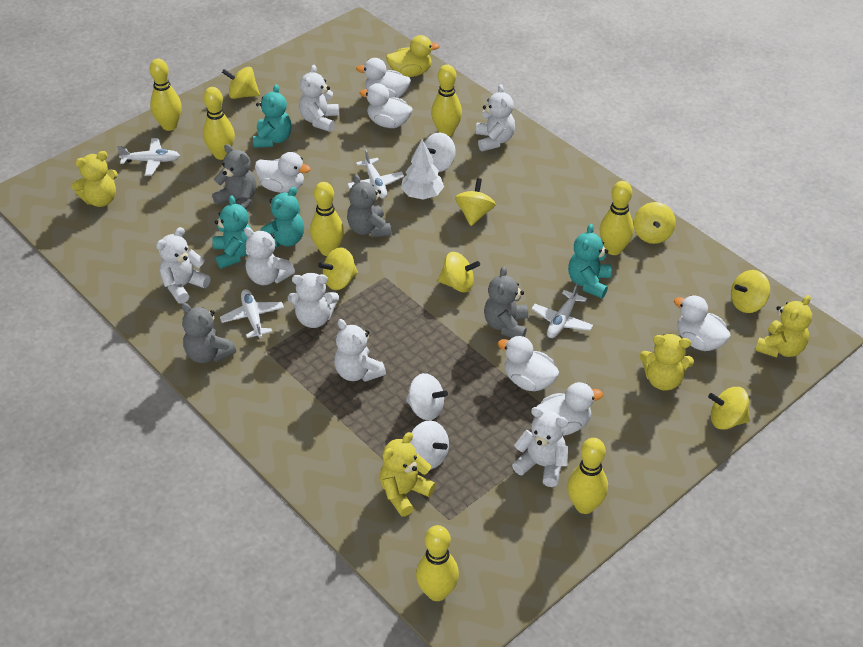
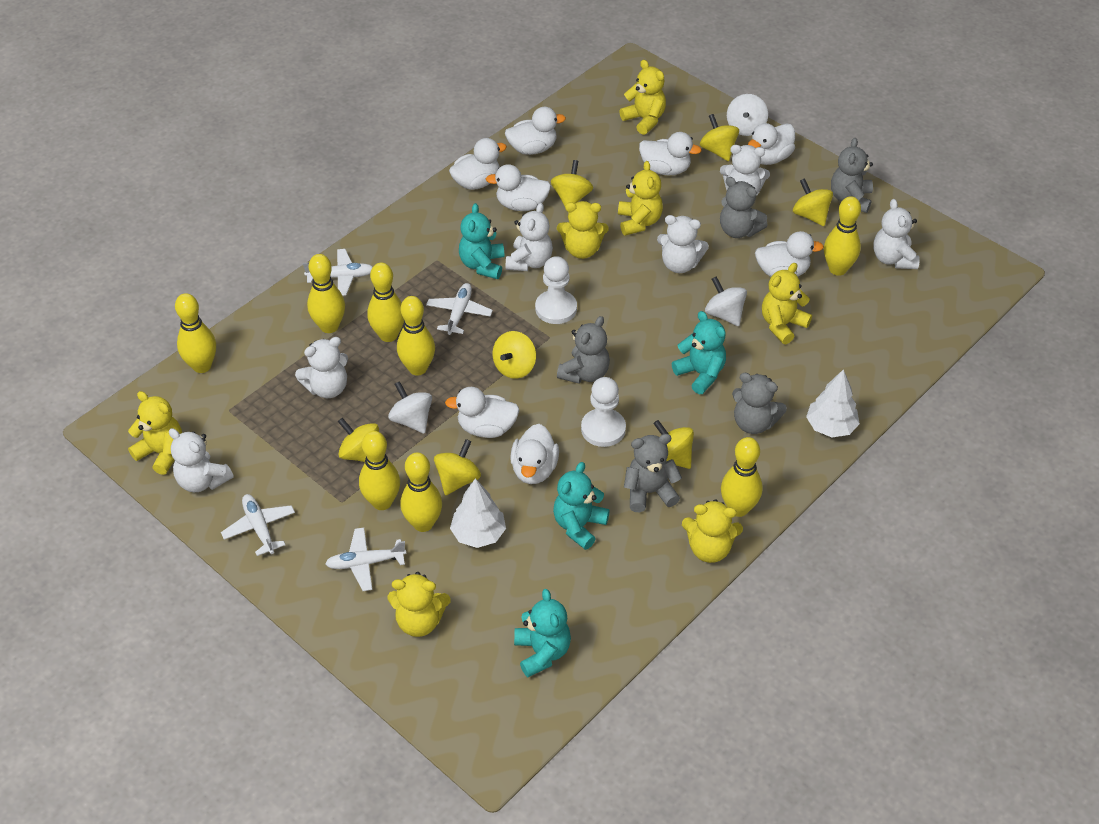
grey teddy bear: 4 -> 5
white duck: 6 -> 8
white pawn: 0 -> 2
white teddy bear: 7 -> 6
white tree: 1 -> 2
yellow bowling pin: 7 -> 8
yellow duck: 1 -> 0
yellow teddy bear: 4 -> 7

